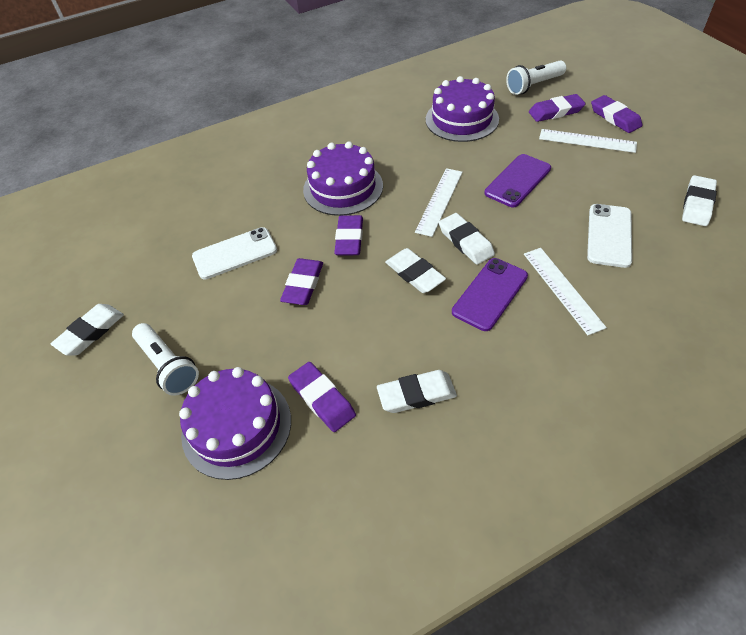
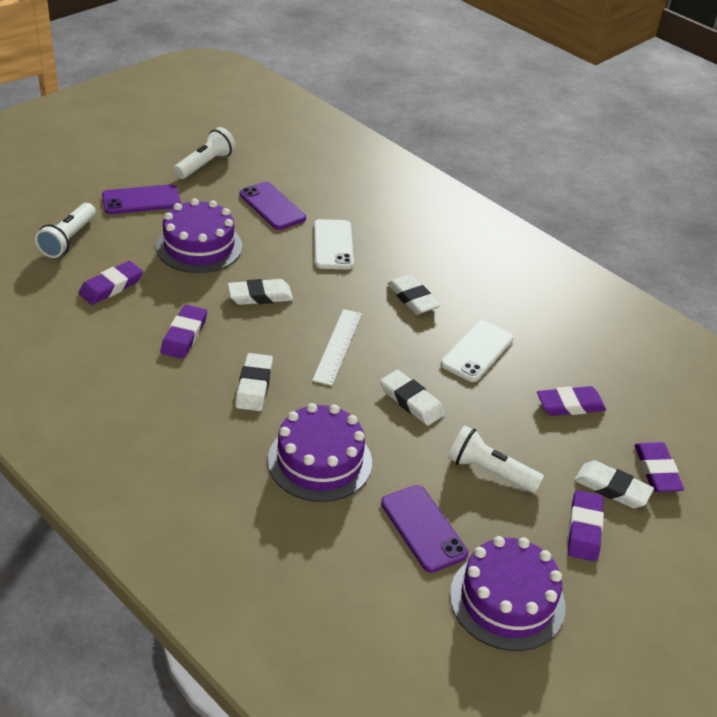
purple phone: 2 -> 3
white flashlight: 2 -> 3
white ruler: 3 -> 1

